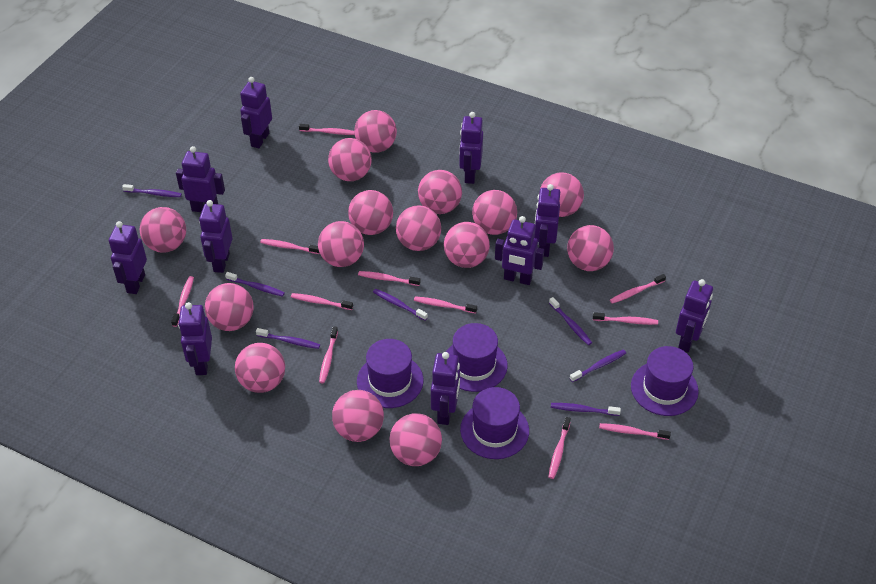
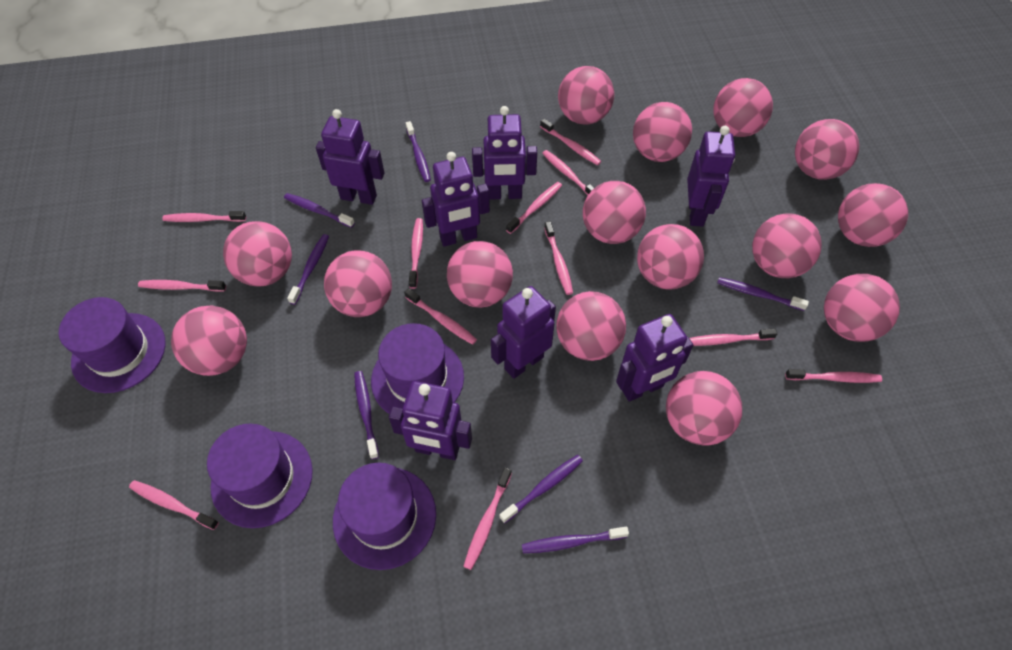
pink toothbrush: 11 -> 12
purple robot: 10 -> 7

